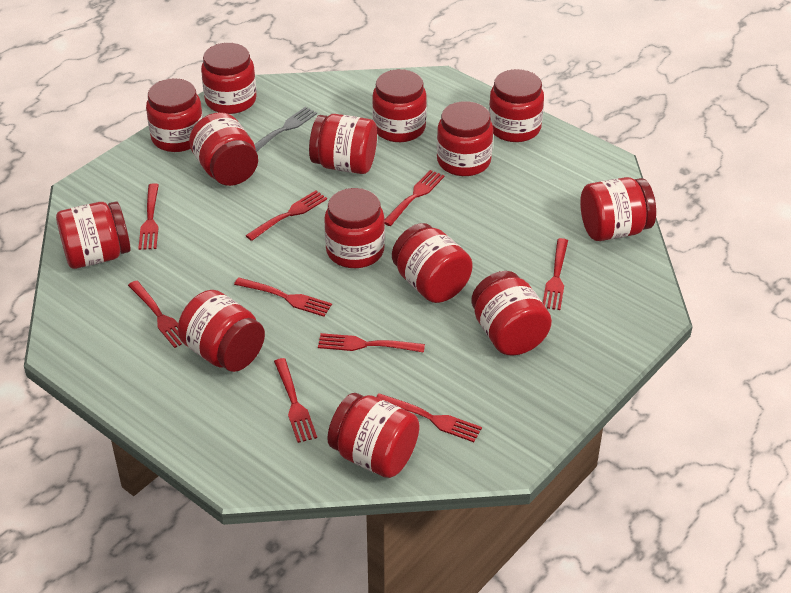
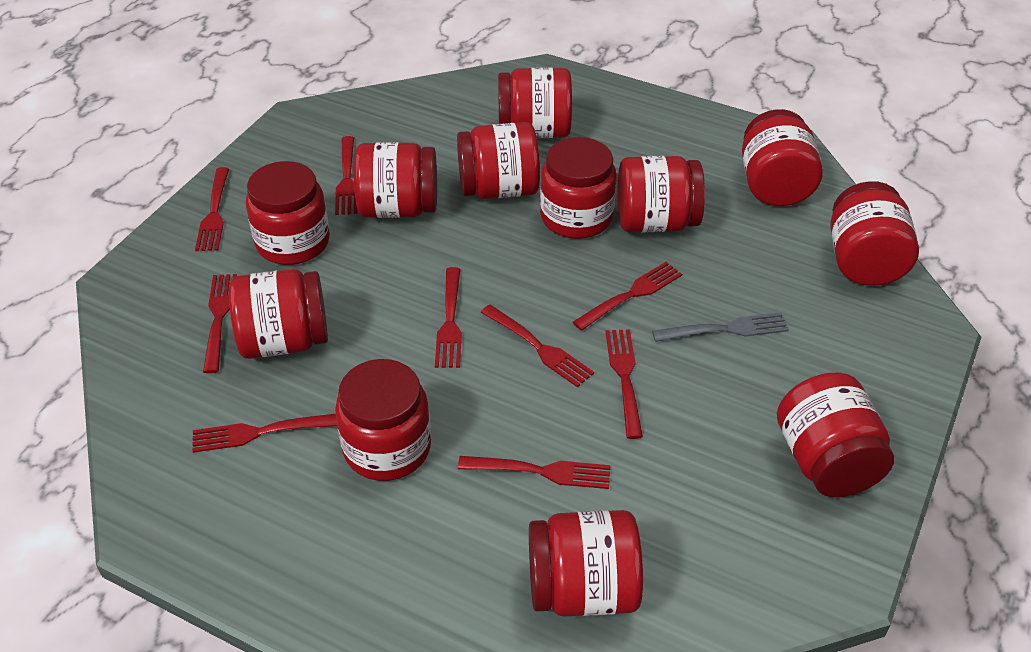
red jar: 14 -> 12

